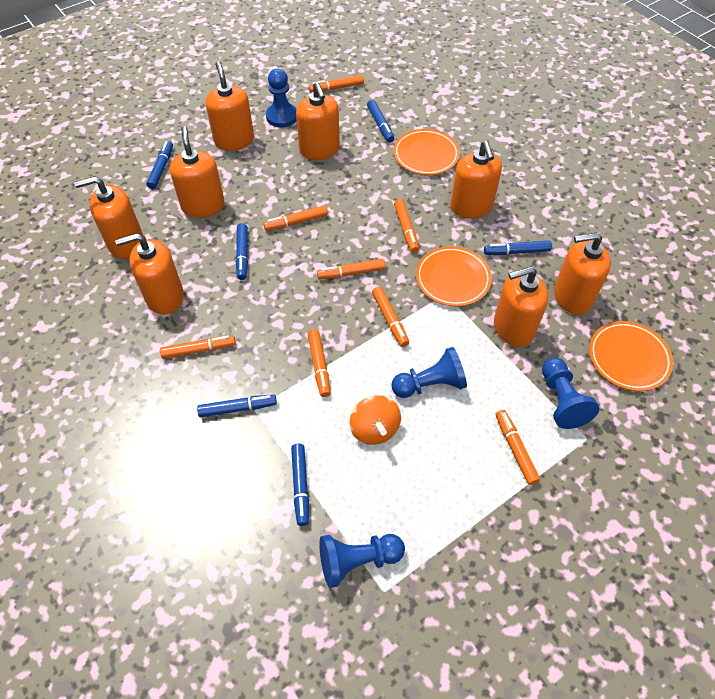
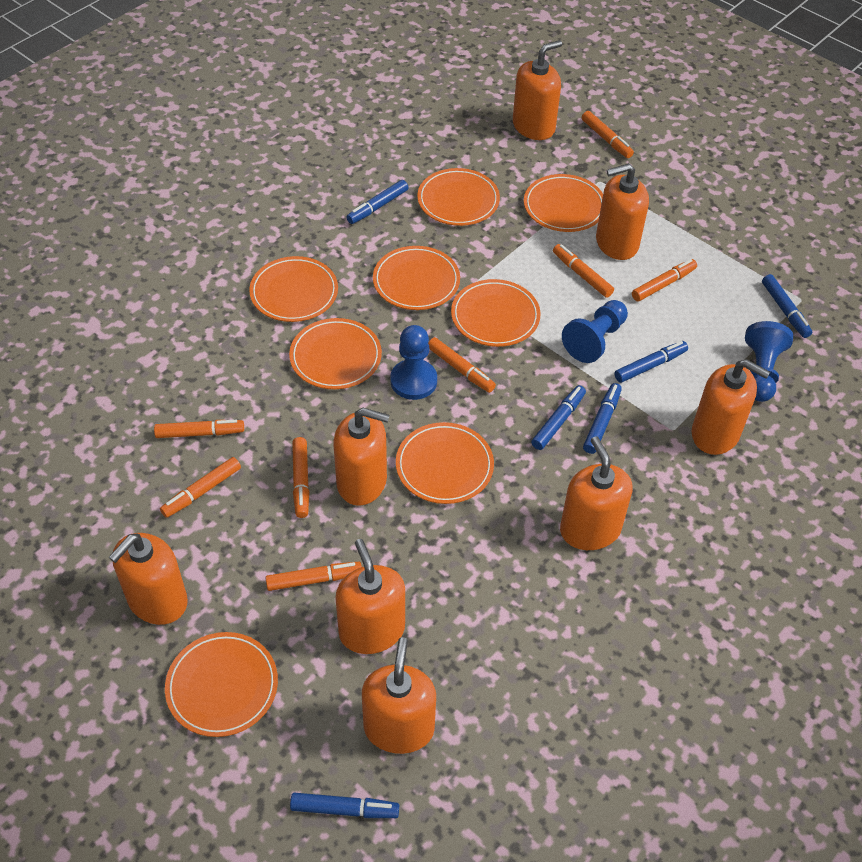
blue pawn: 4 -> 3
orange plate: 3 -> 8
orange spinning top: 1 -> 0

